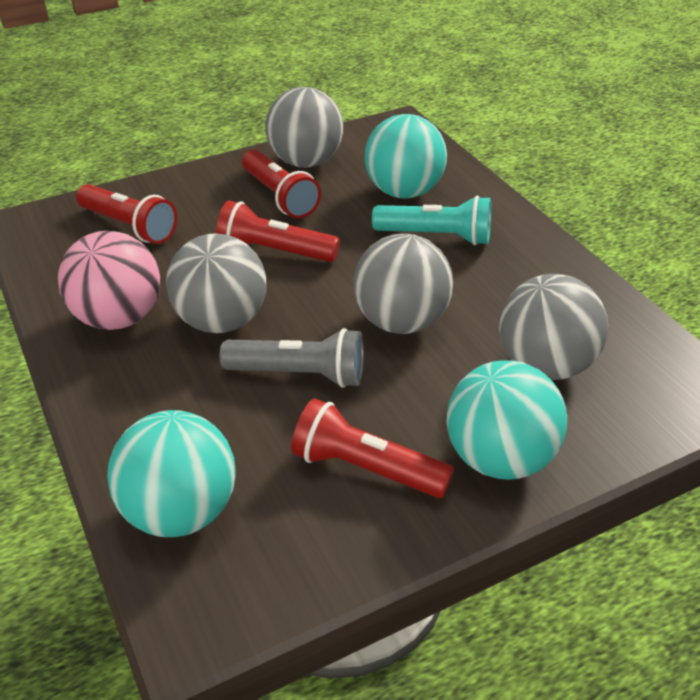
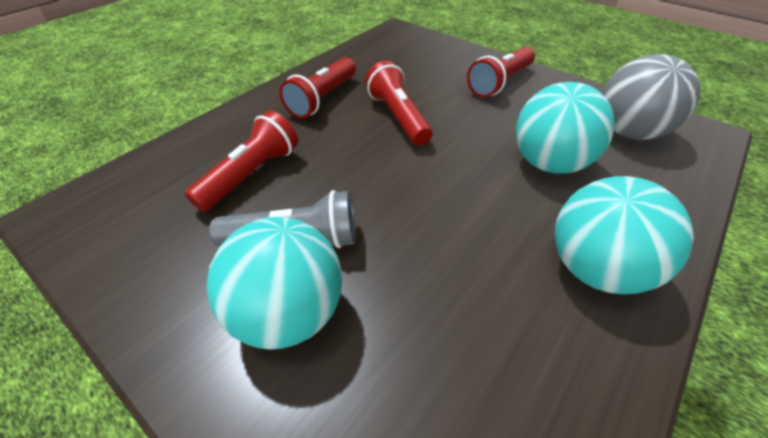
grey ball: 4 -> 1
pink ball: 1 -> 0
turquoise flashlight: 1 -> 0

